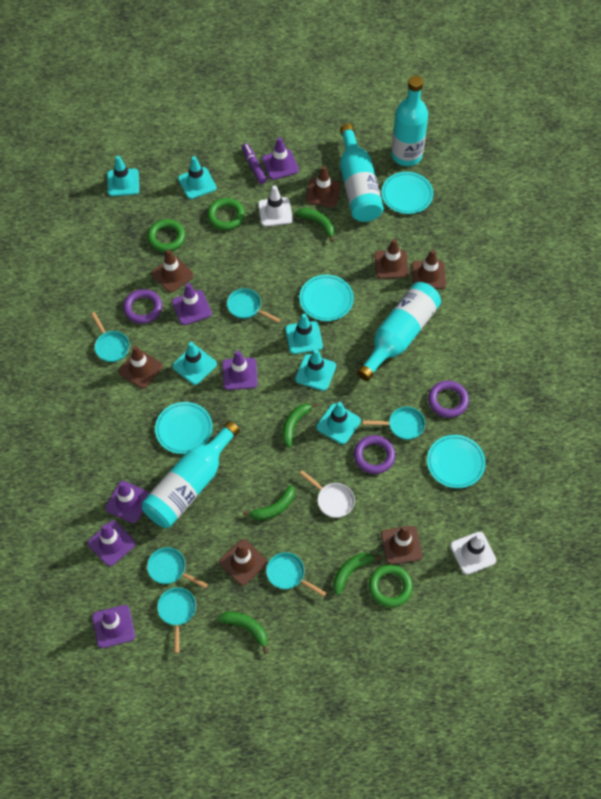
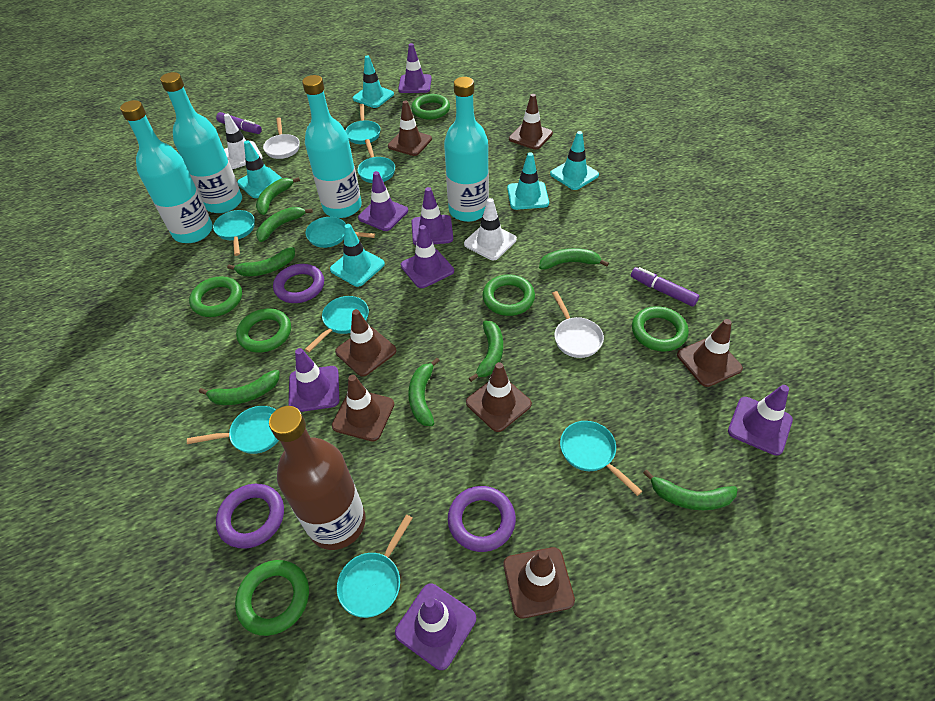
brown bottle: 0 -> 1
green banana: 5 -> 8
green ring: 3 -> 6
purple marker: 1 -> 2
purple traffic cone: 6 -> 7
turquoise pan: 6 -> 8
turquoise plate: 4 -> 0
turquoise traffic cone: 6 -> 5
white pan: 1 -> 2

